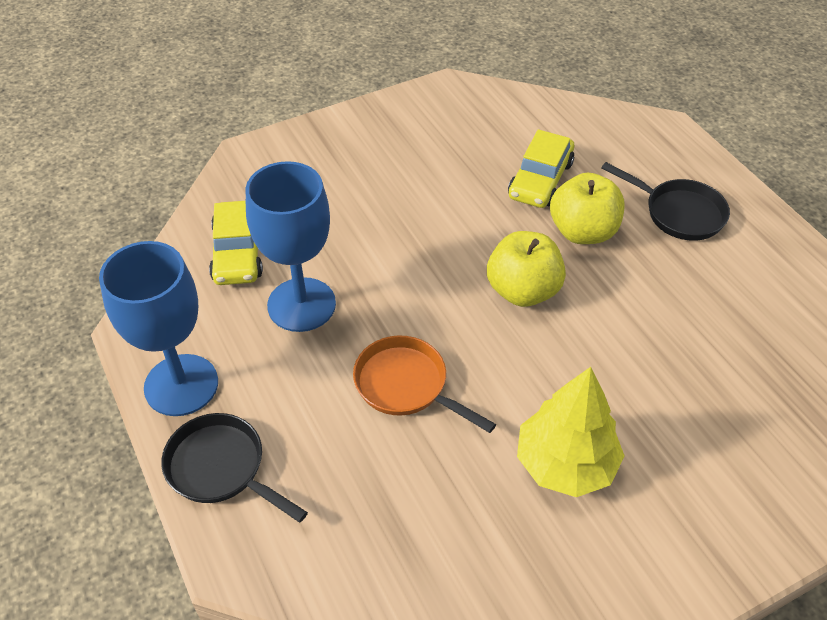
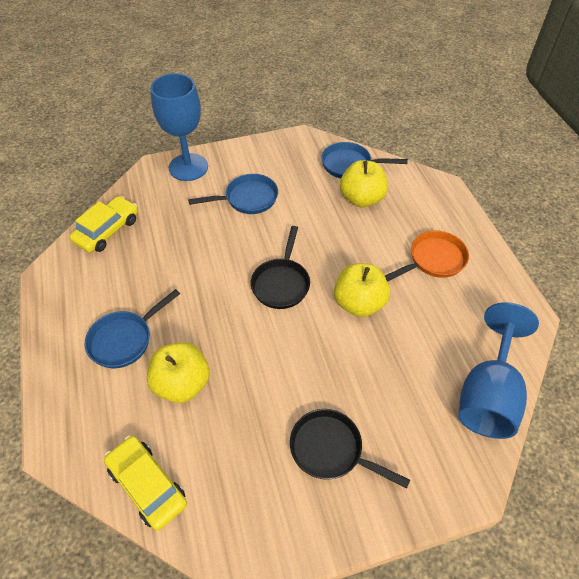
blue pan: 0 -> 3
yellow apple: 2 -> 3
yellow tree: 1 -> 0

